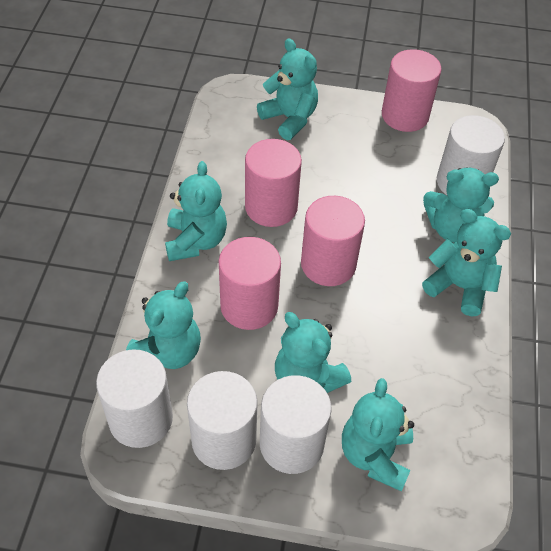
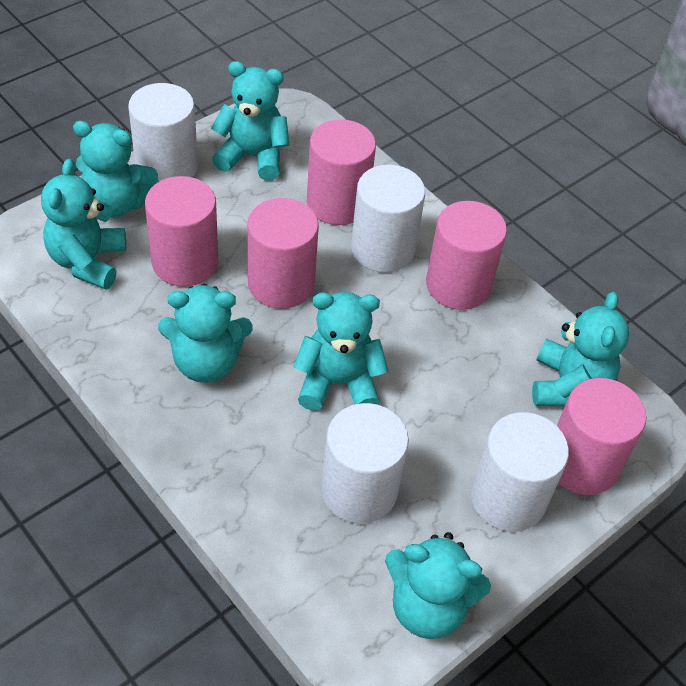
pink cylinder: 4 -> 5

